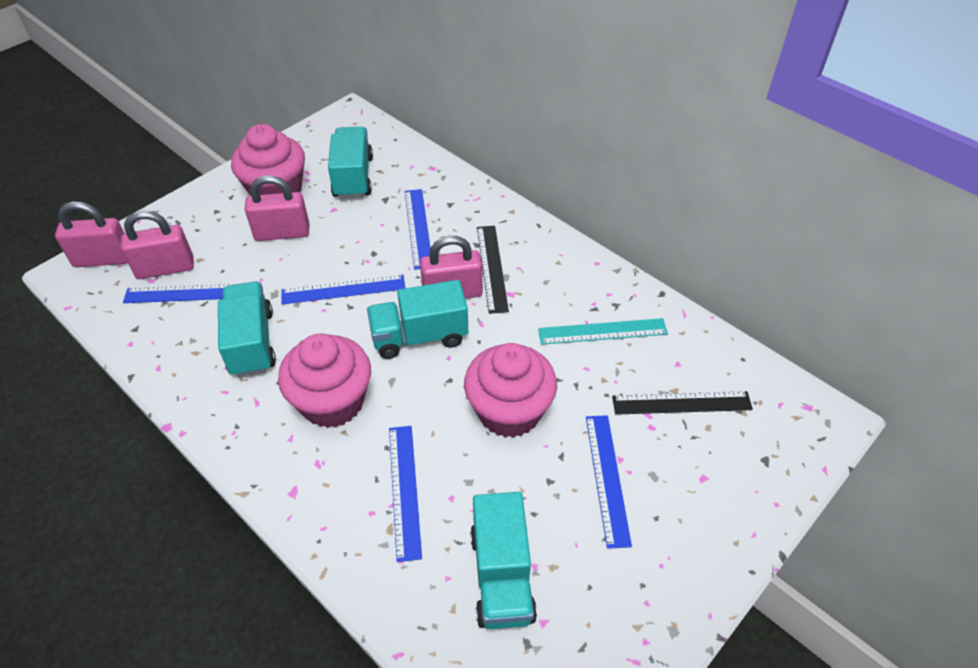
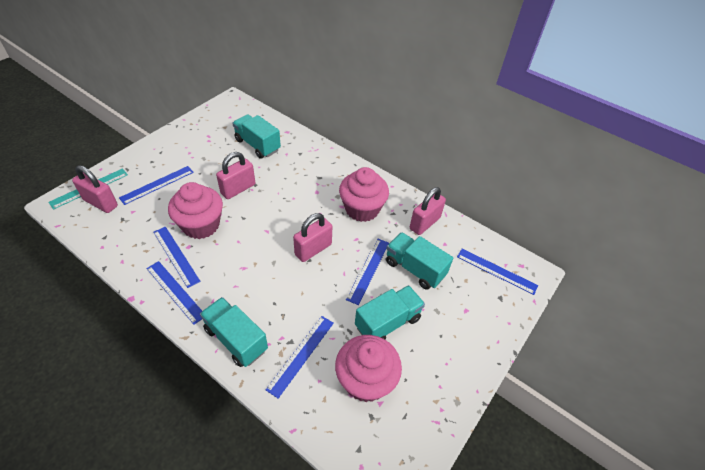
black ruler: 2 -> 0
blue ruler: 5 -> 6

